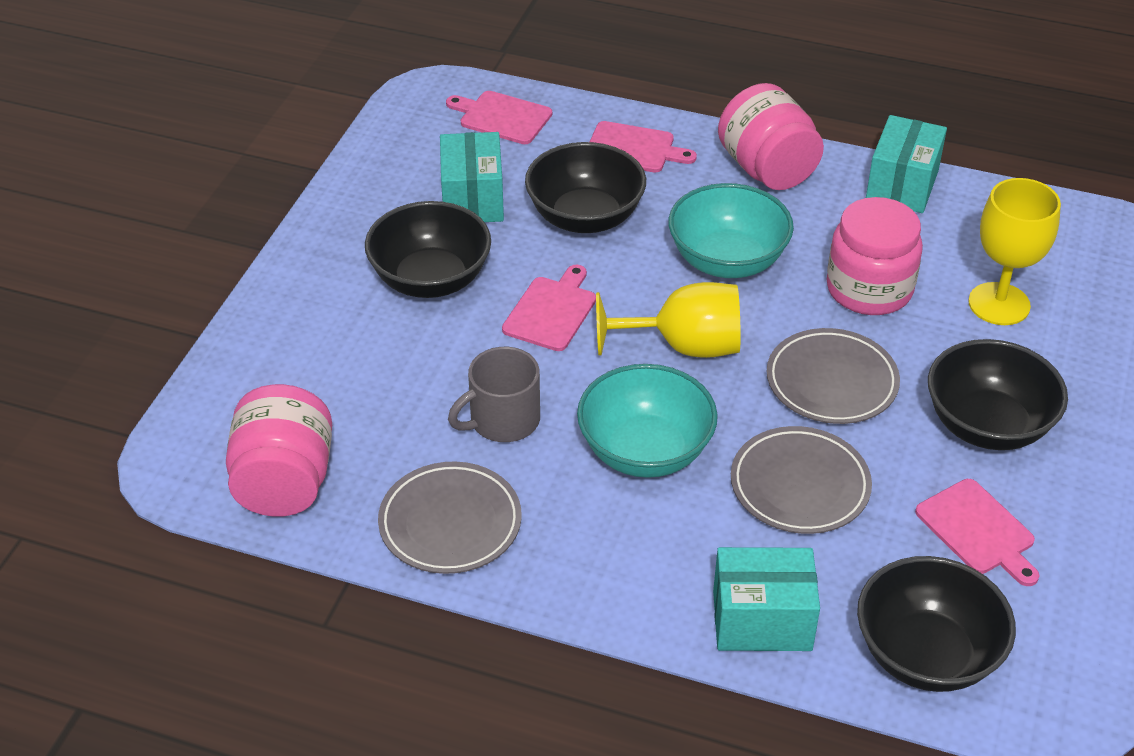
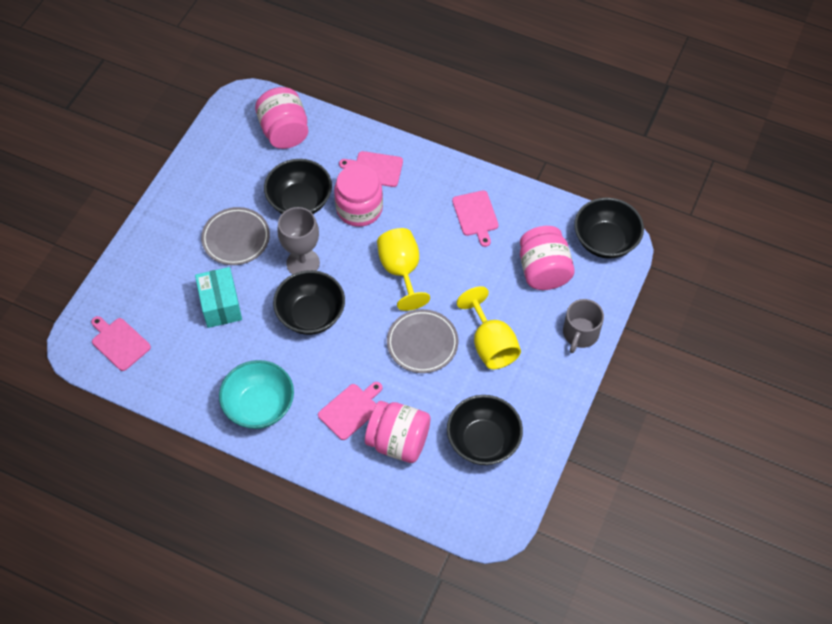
grey goblet: 0 -> 1
grey plate: 3 -> 2
pink jar: 3 -> 4
turquoise bowl: 2 -> 1
turquoise box: 3 -> 1

